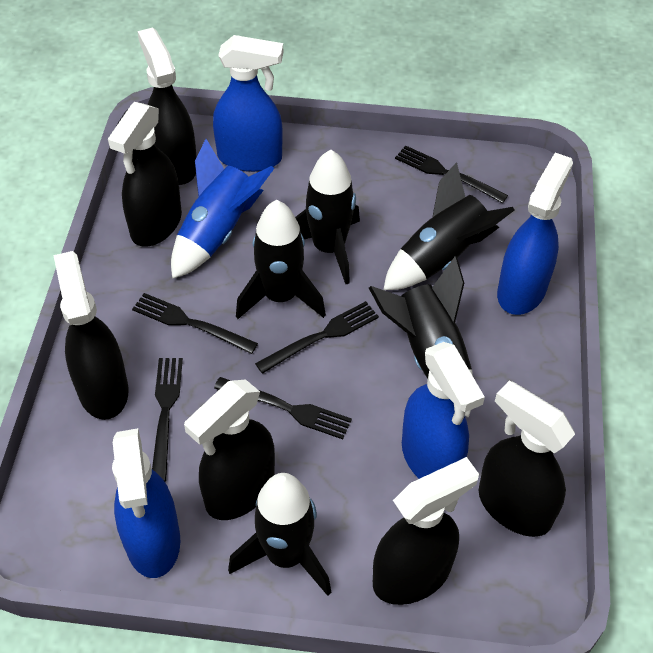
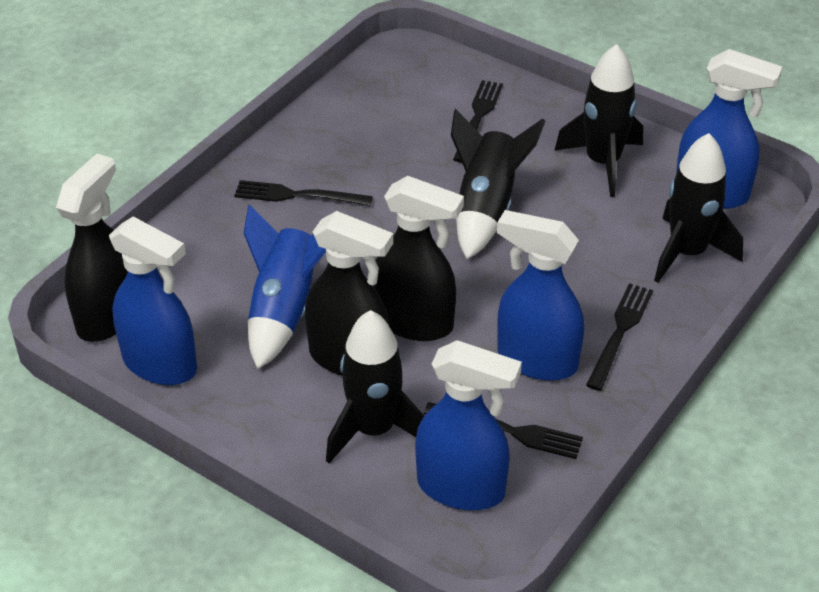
black fork: 5 -> 4
black rocket: 5 -> 4
black spray bottle: 6 -> 3

